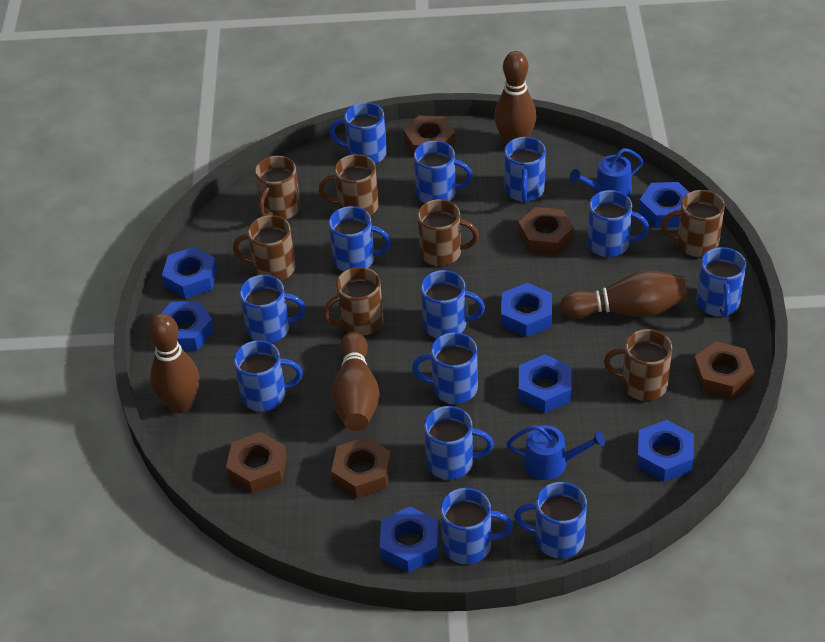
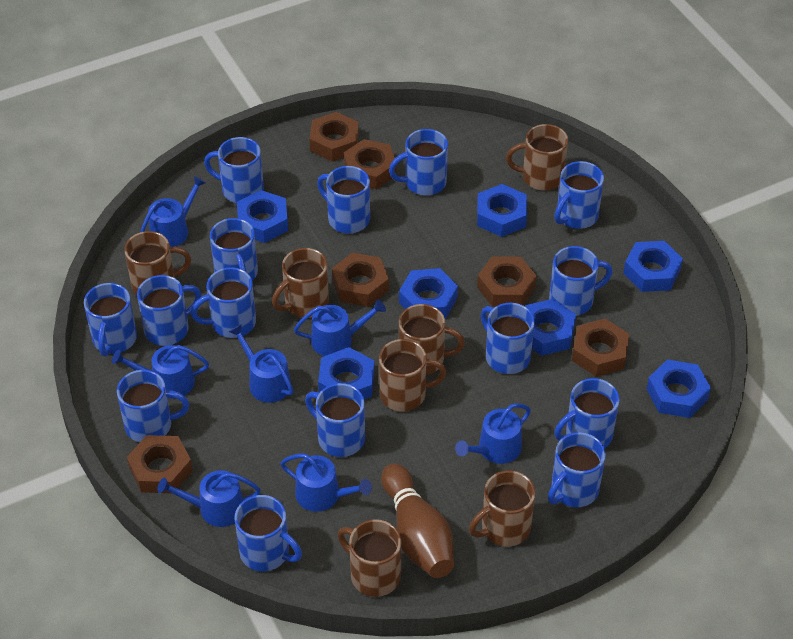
blue mug: 13 -> 15
blue watering can: 2 -> 7
brown bowling pin: 4 -> 1
brown nut: 5 -> 6

